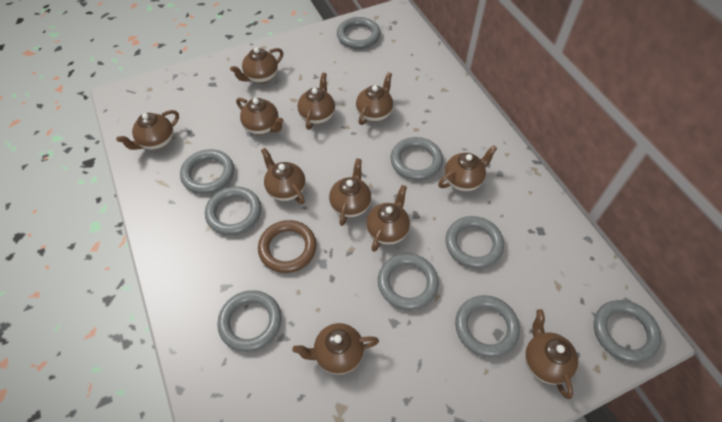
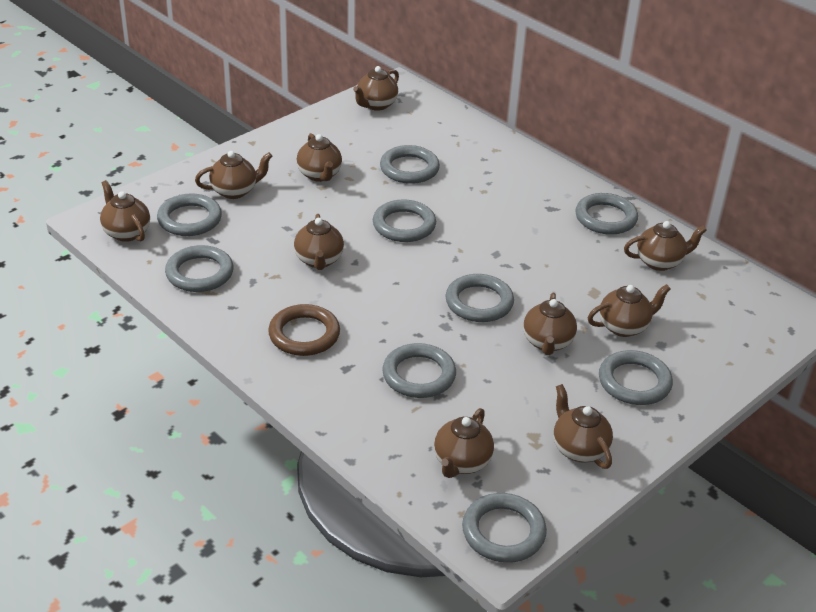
brown teapot: 11 -> 10

